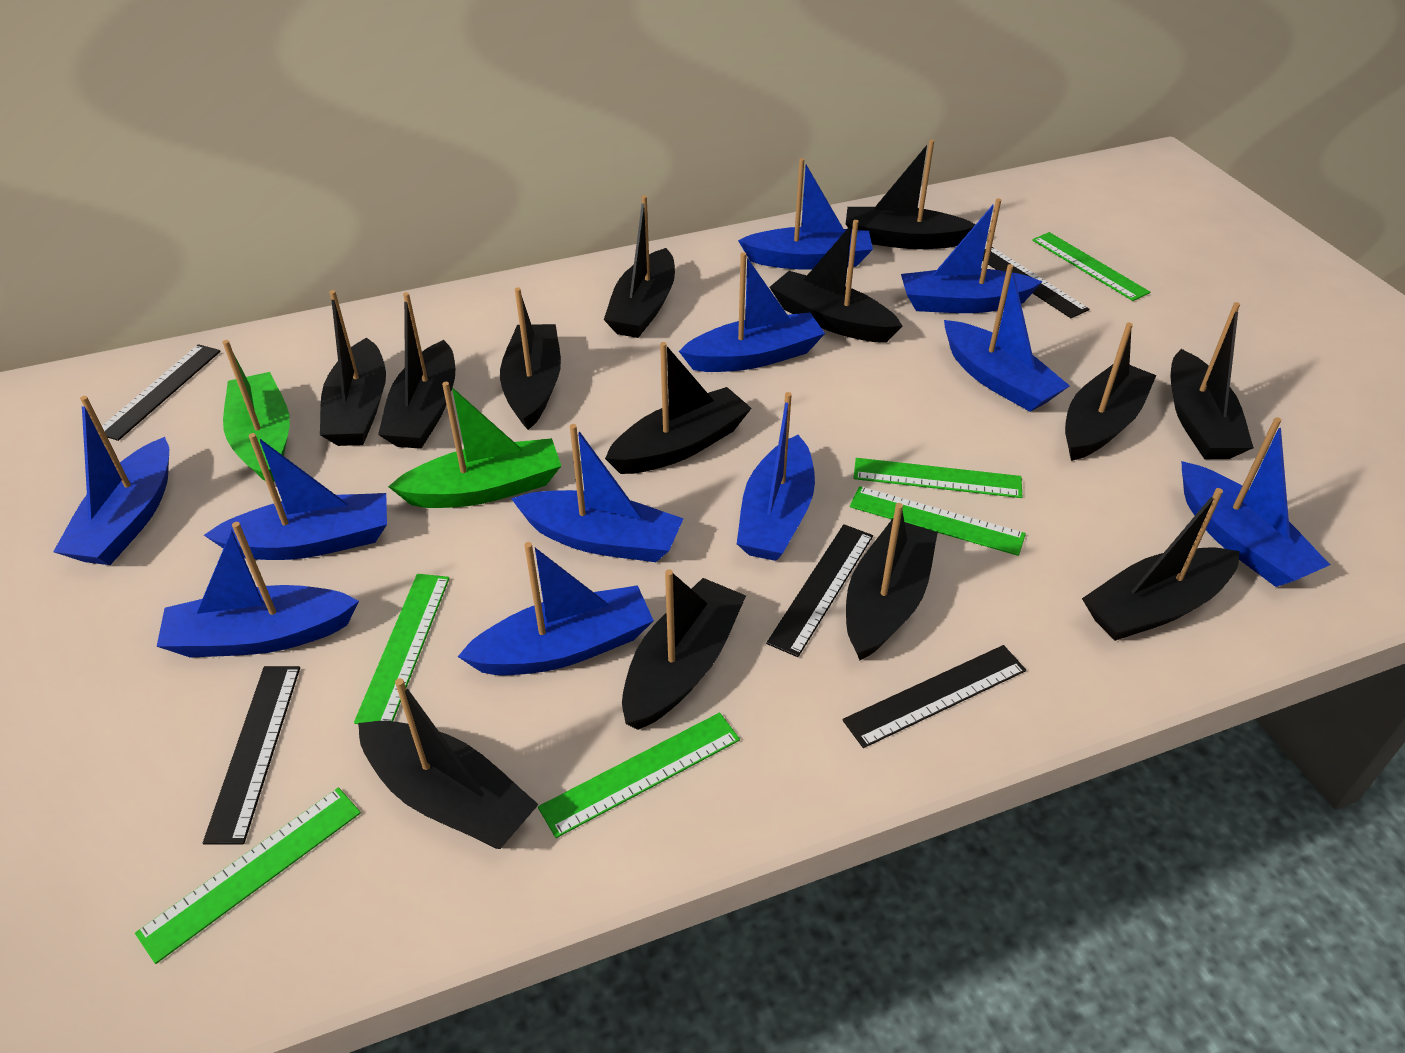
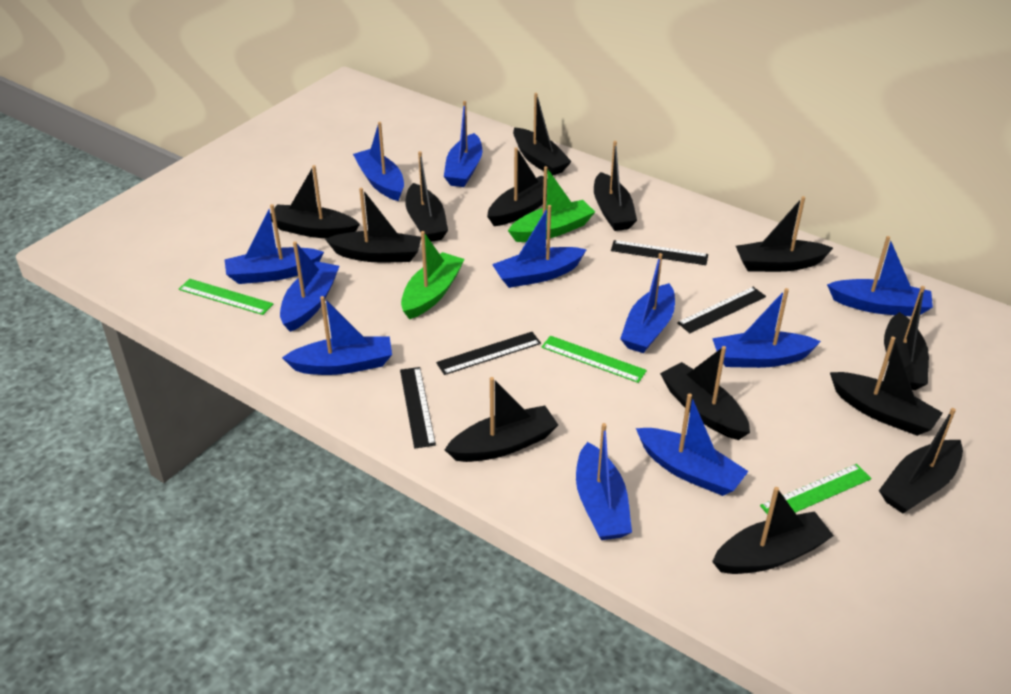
black ruler: 5 -> 4
green ruler: 6 -> 3

